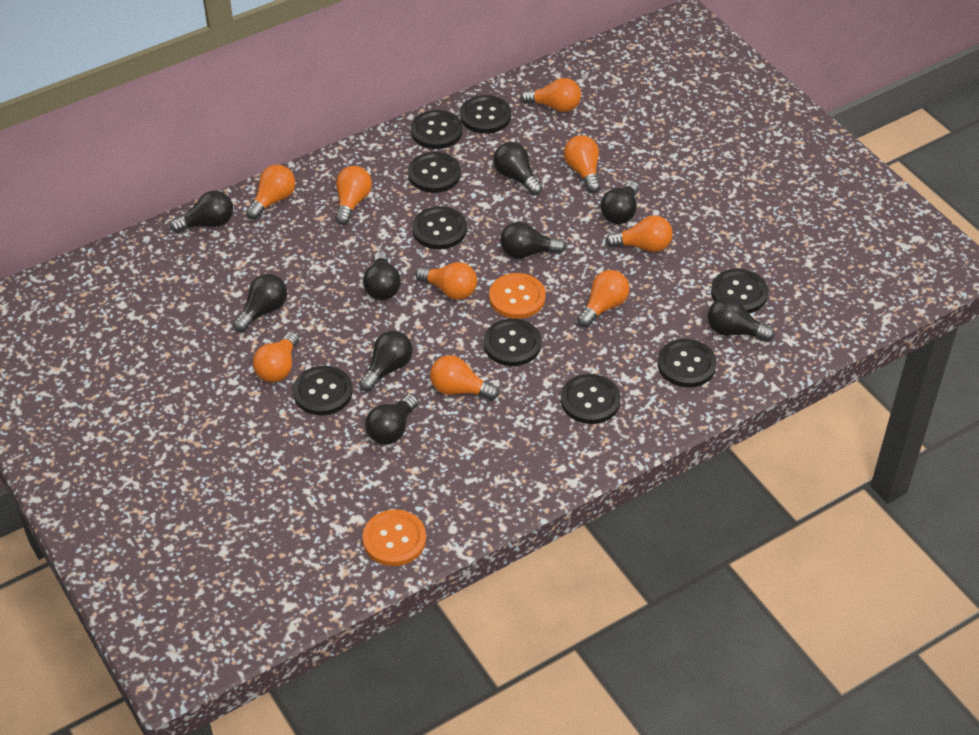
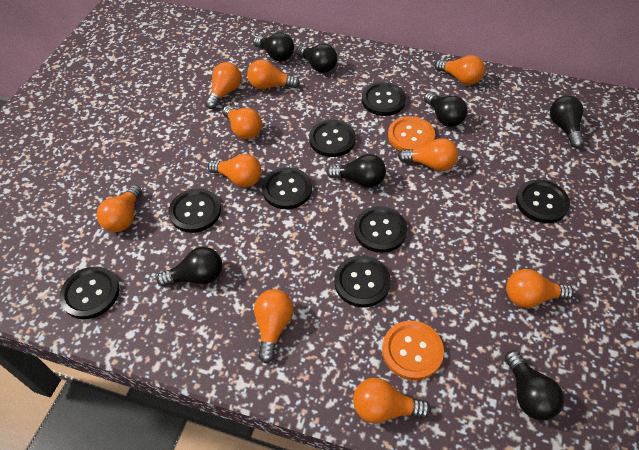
black button: 9 -> 8
black light bulb: 9 -> 7
orange light bulb: 9 -> 10

